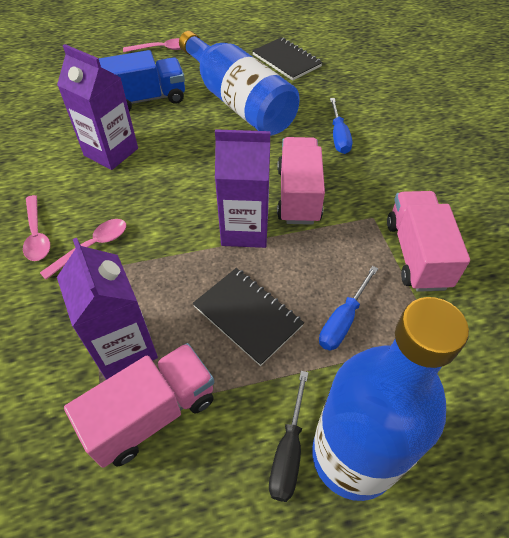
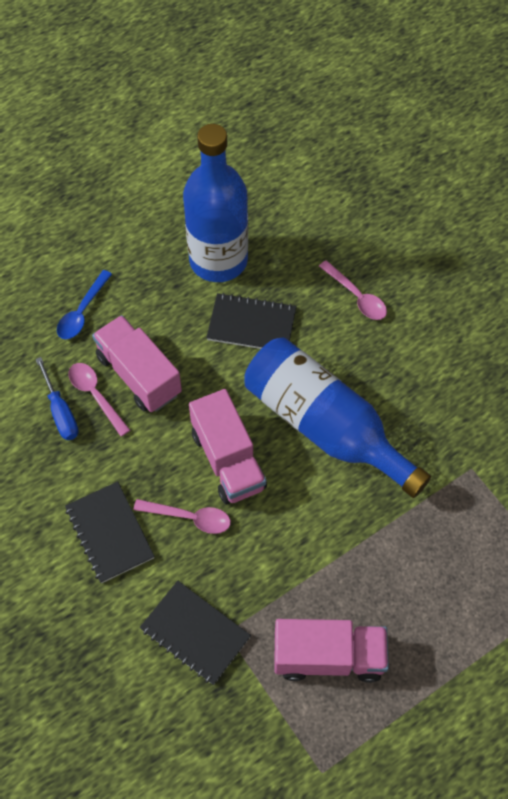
black notebook: 2 -> 3
black screwdriver: 1 -> 0
blue screwdriver: 2 -> 1
blue spoon: 0 -> 1
blue truck: 1 -> 0
purple carton: 3 -> 0

